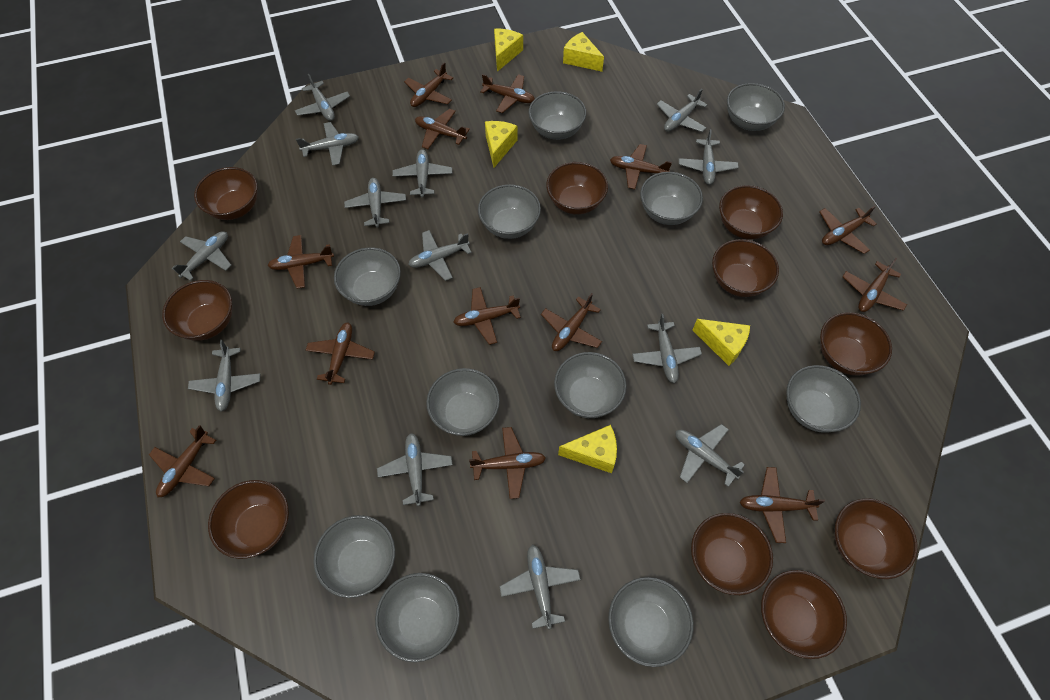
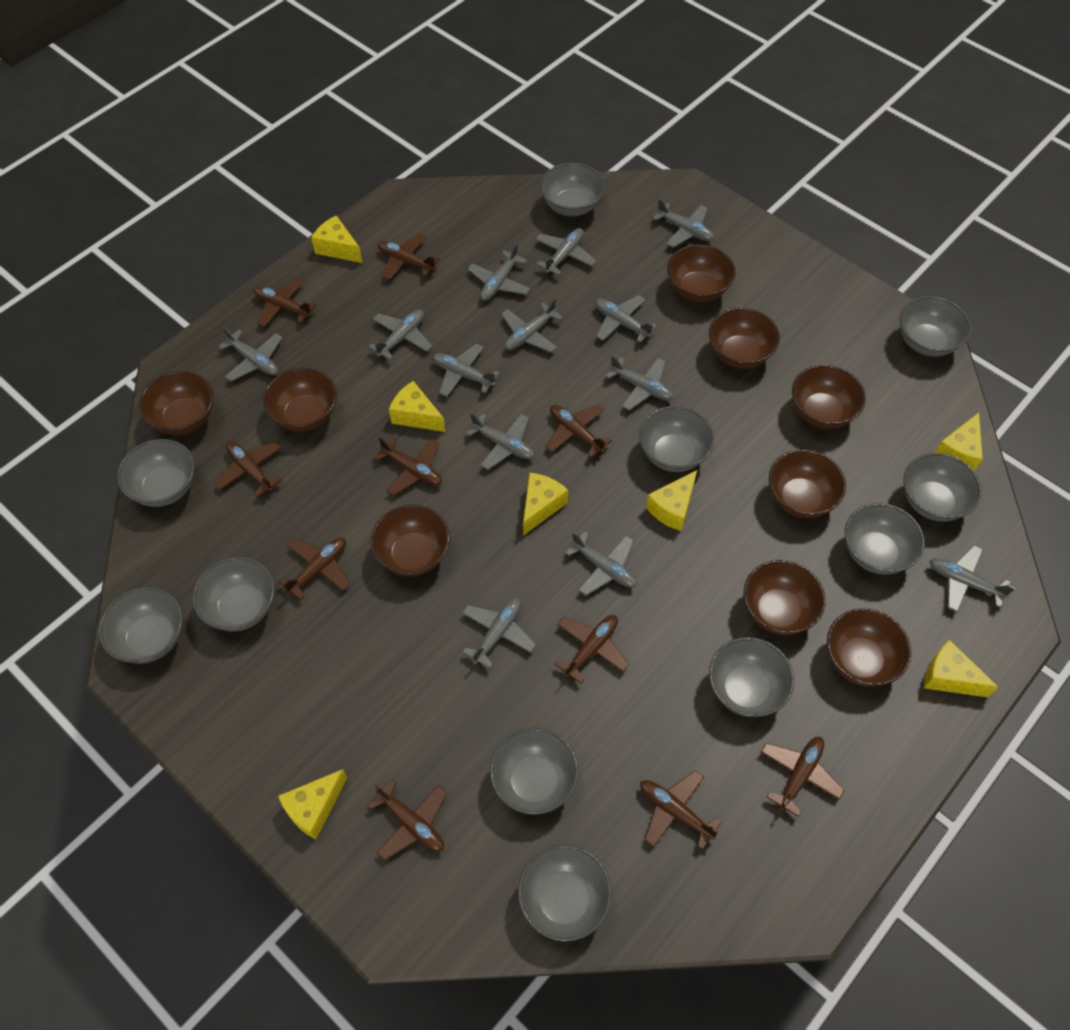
brown bowl: 10 -> 9
brown plane: 13 -> 10
yellow cheese: 5 -> 7

